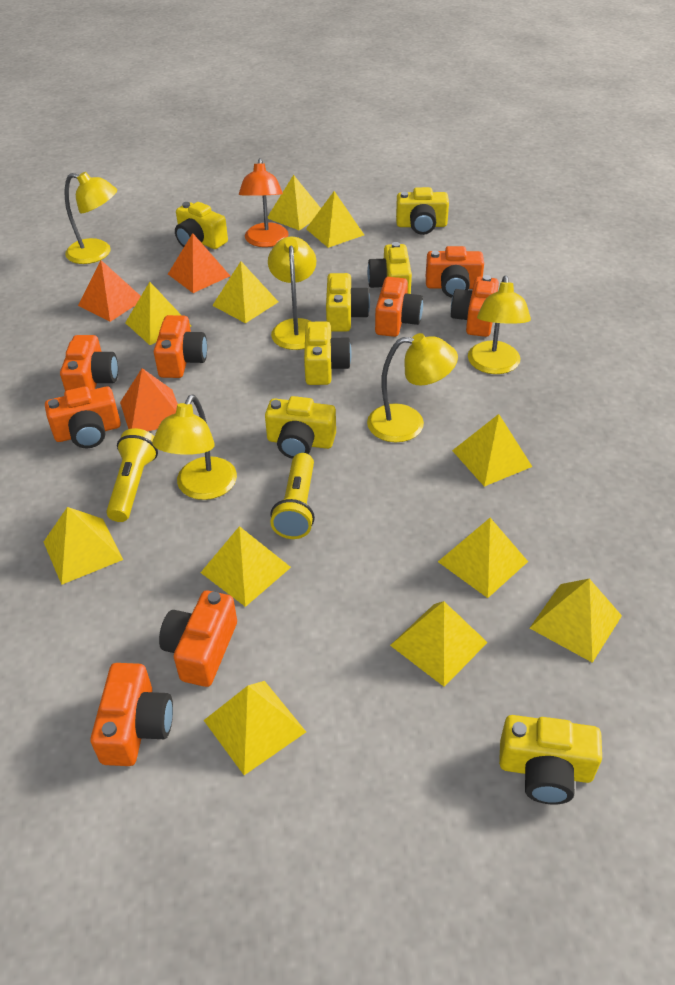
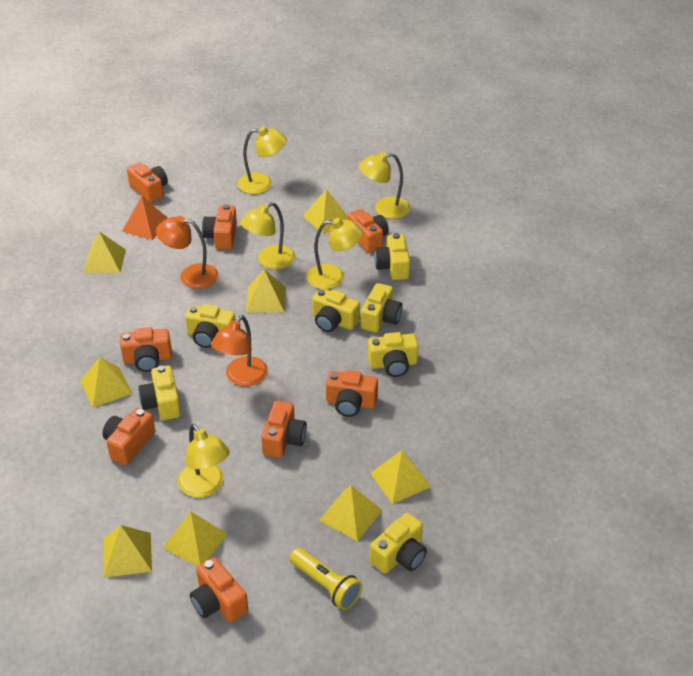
orange lamp: 1 -> 2
orange pyramid: 3 -> 1
yellow flashlight: 2 -> 1
yellow pyramid: 11 -> 8

